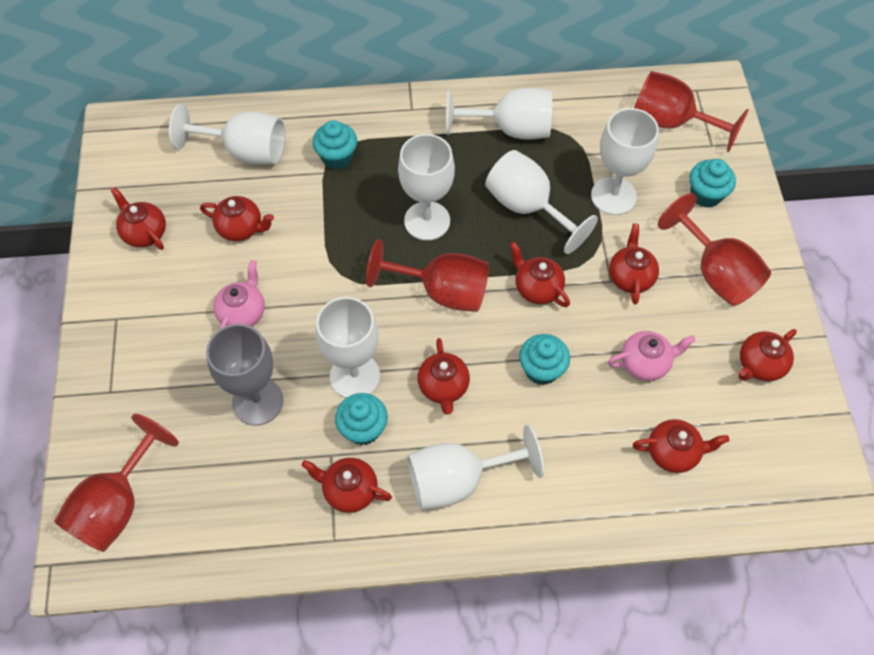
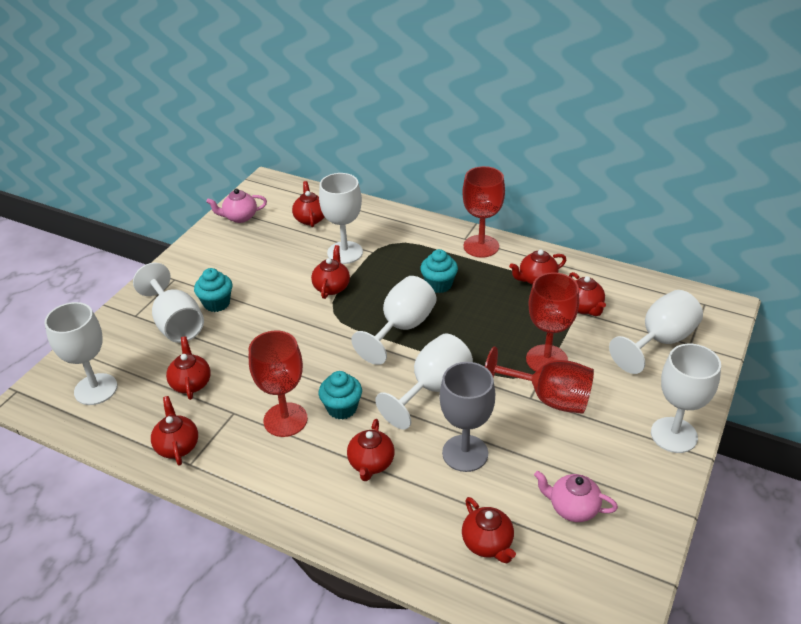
turquoise cupcake: 4 -> 3

